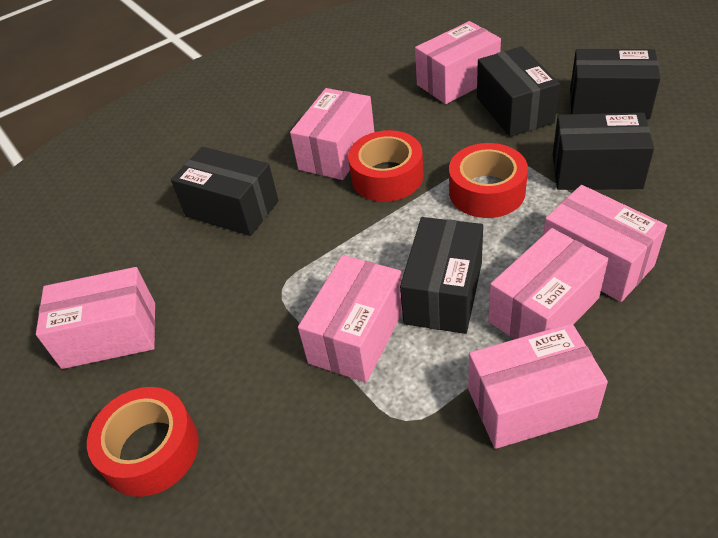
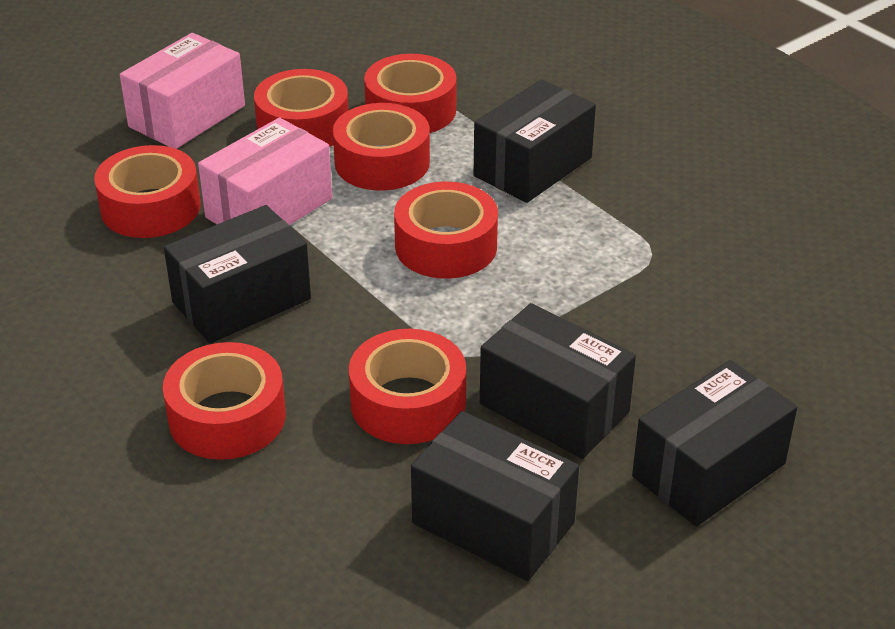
pink box: 7 -> 2
red tape: 3 -> 7

